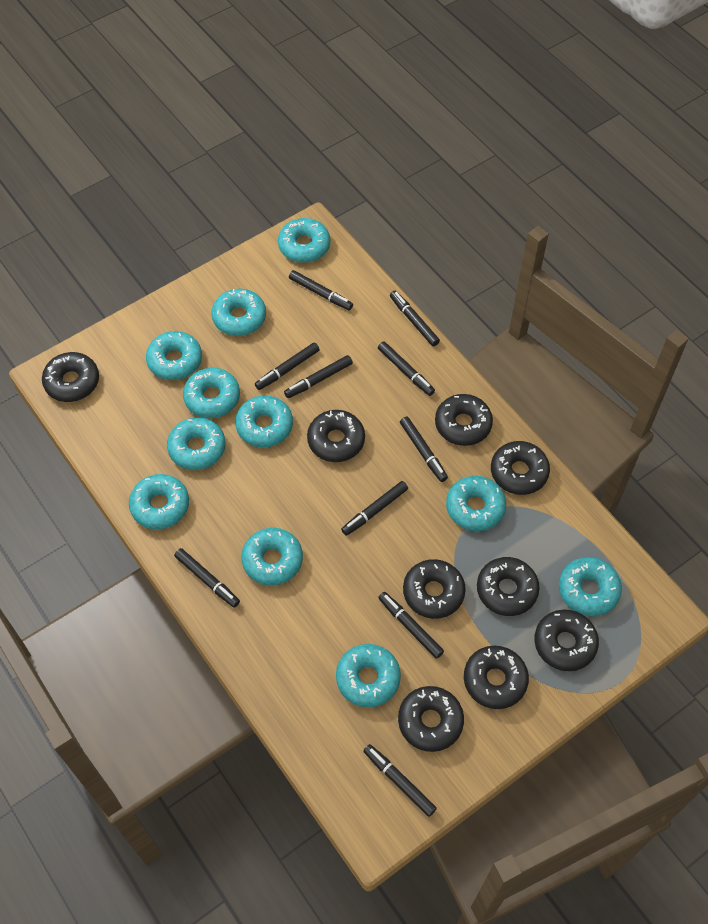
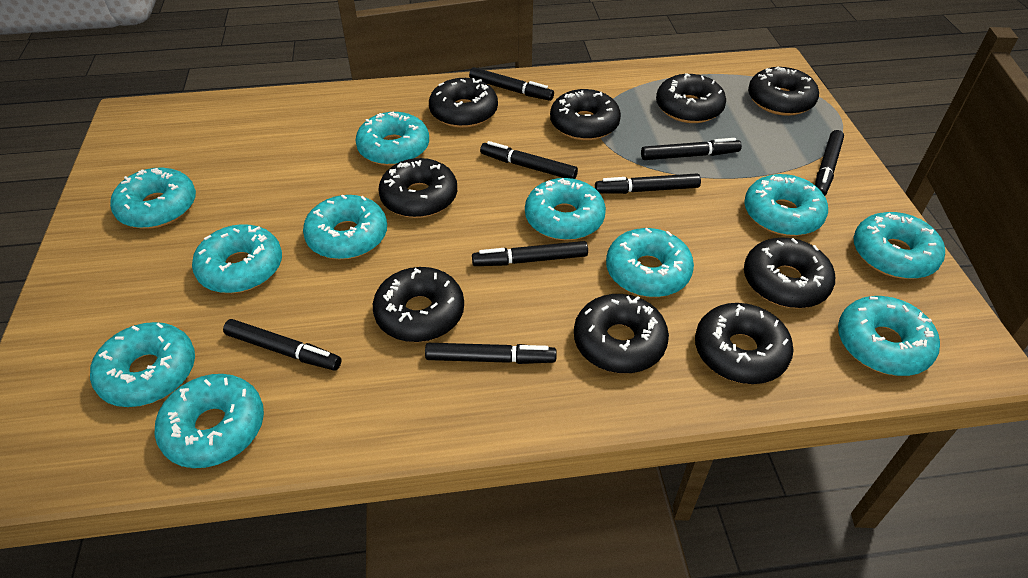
black marker: 10 -> 8

